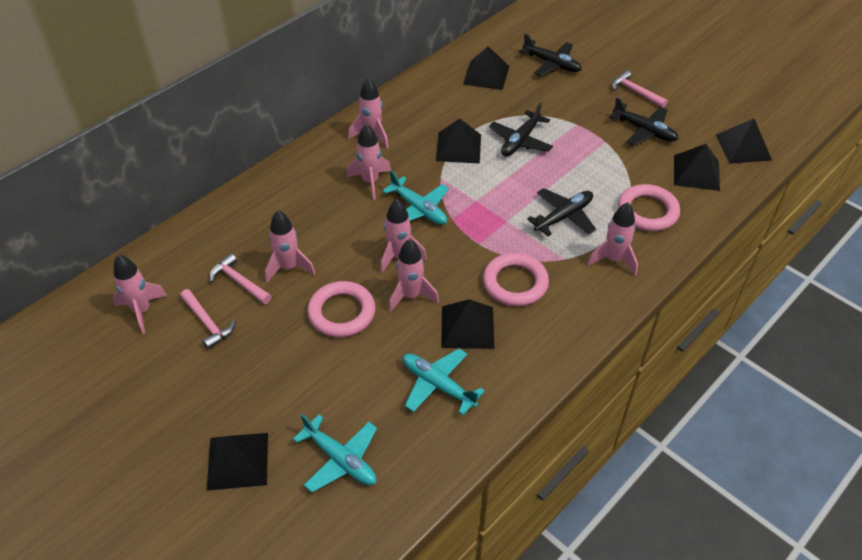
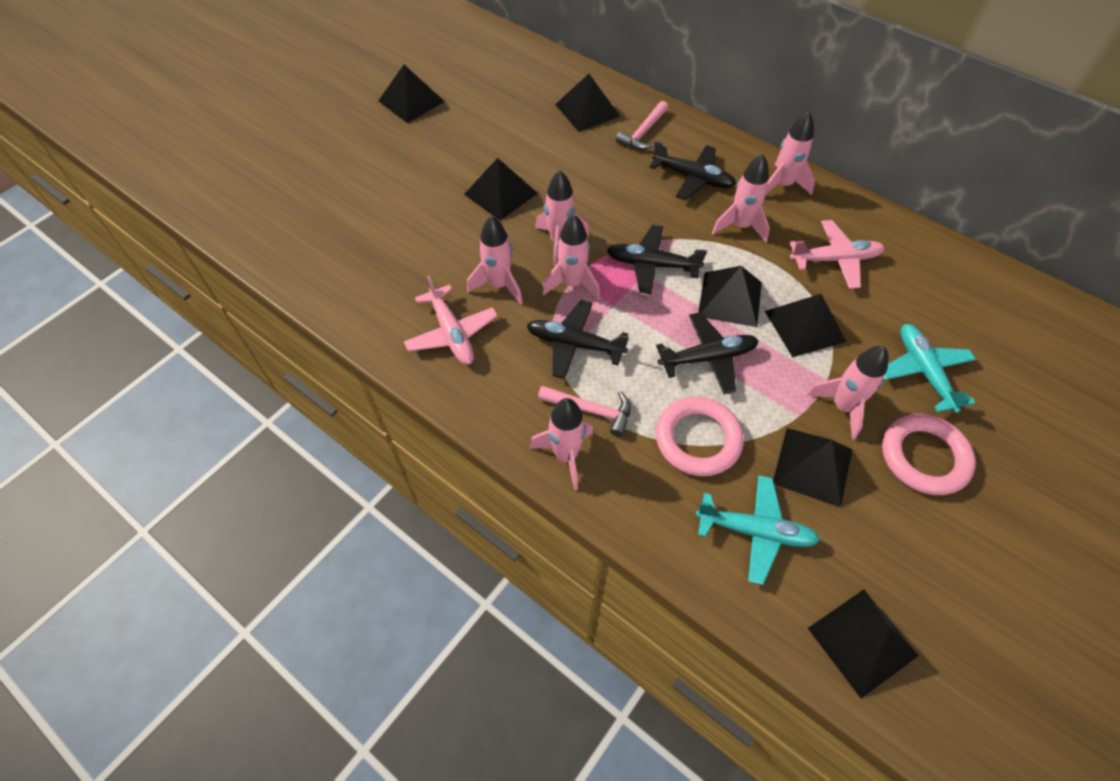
black pyramid: 6 -> 7
pink hammer: 3 -> 2
pink plane: 0 -> 2
pink ring: 3 -> 2
turquoise plane: 3 -> 2

